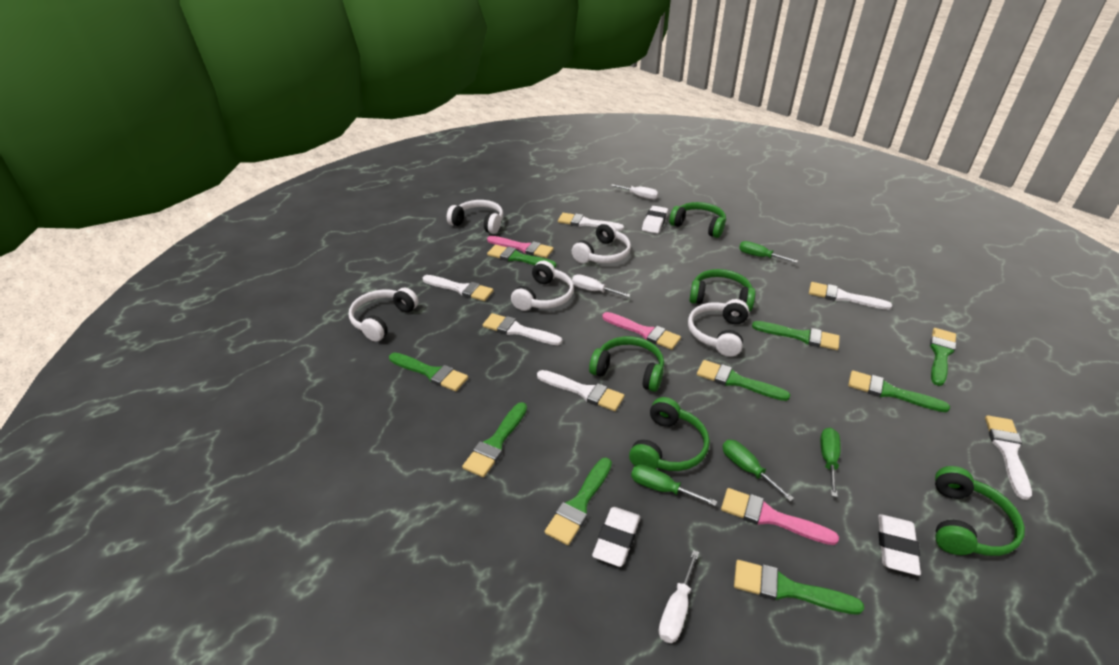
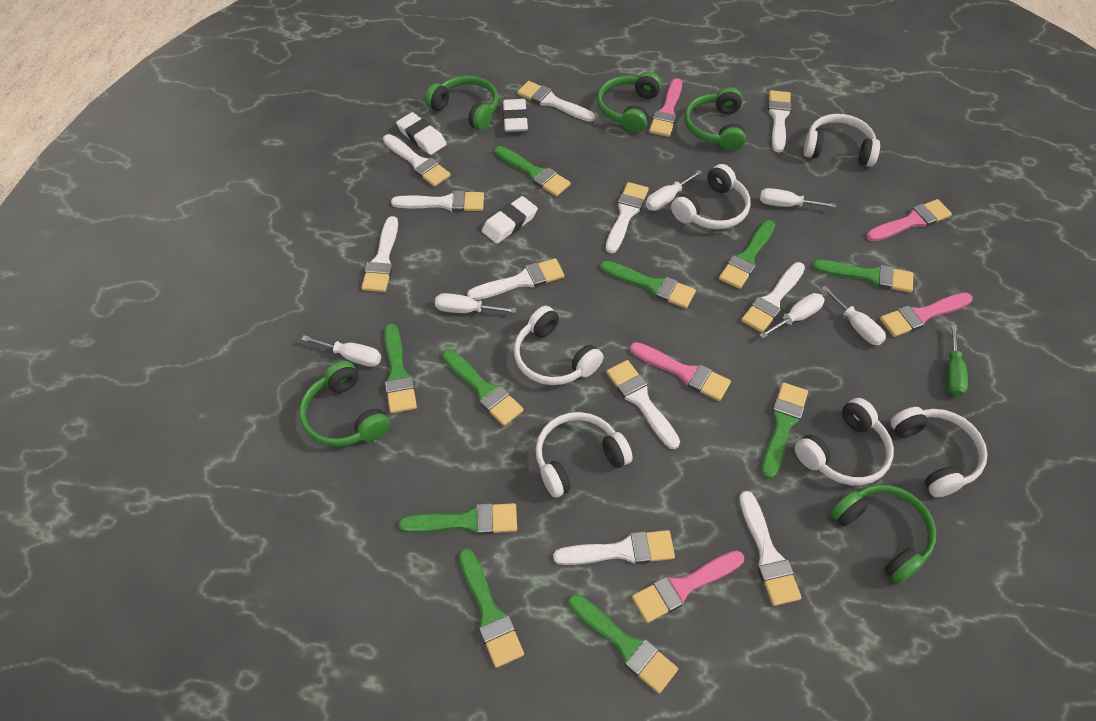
green brush: 9 -> 10
green screwdriver: 4 -> 1
pink brush: 3 -> 5
white brush: 6 -> 11
white headphones: 5 -> 6
white screwdriver: 3 -> 6

